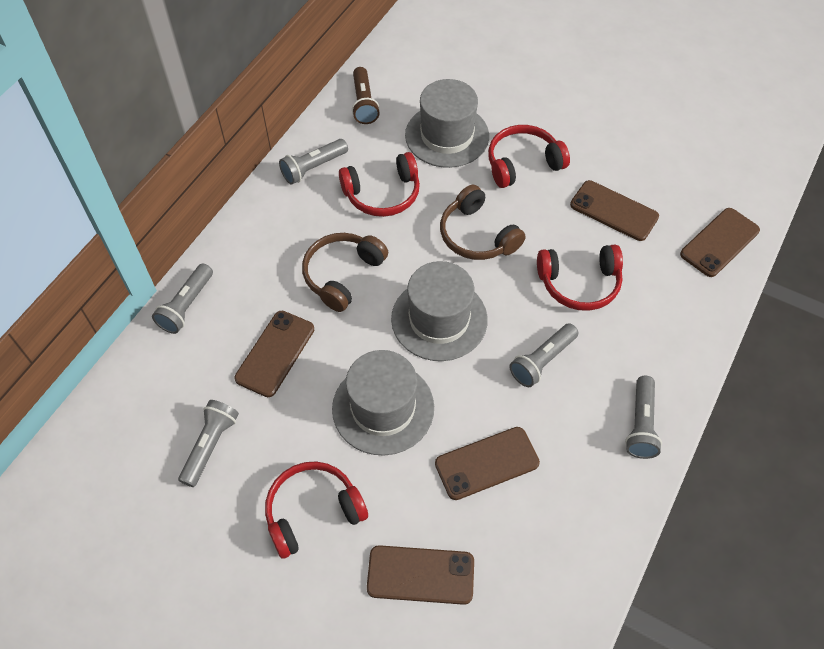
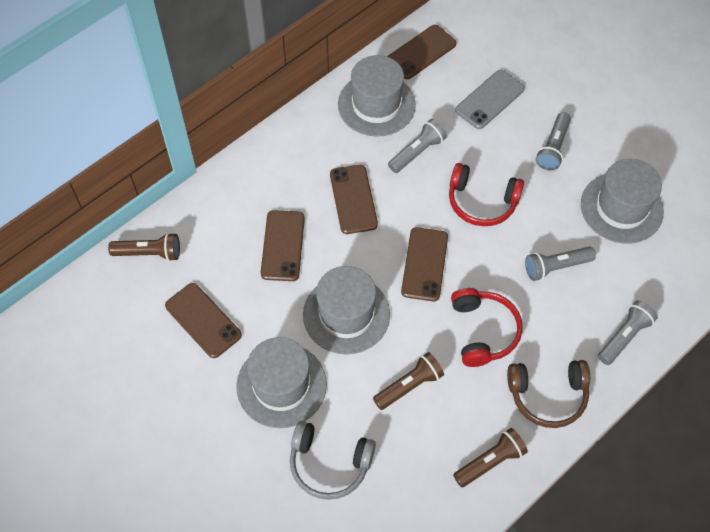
brown flashlight: 1 -> 3
brown headphones: 2 -> 1
grey flashlight: 5 -> 4
grey hat: 3 -> 4
grey headphones: 0 -> 1
grey phone: 0 -> 1
red headphones: 4 -> 2

